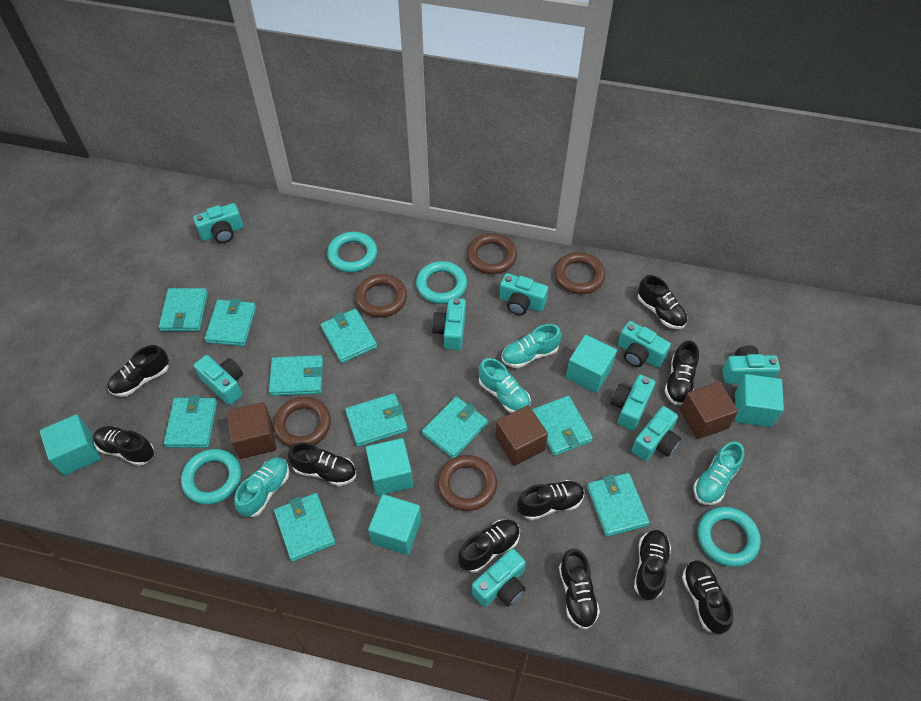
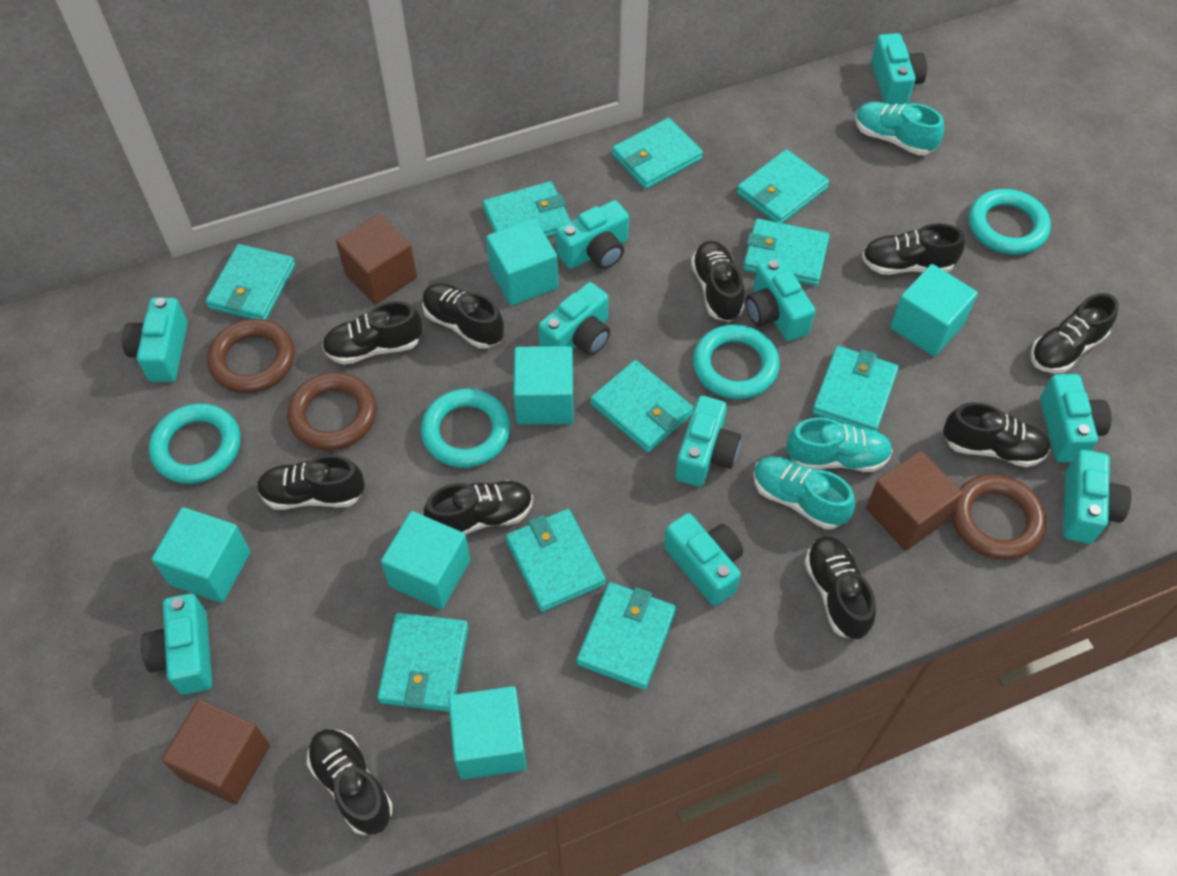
brown ring: 5 -> 3
turquoise camera: 9 -> 10
turquoise cube: 5 -> 6
turquoise shoe: 4 -> 3

